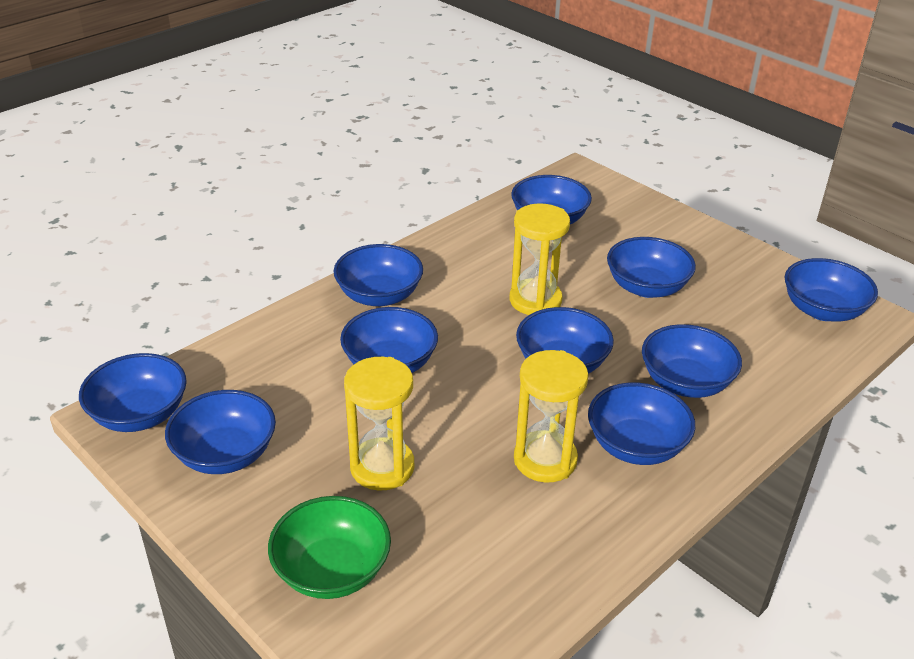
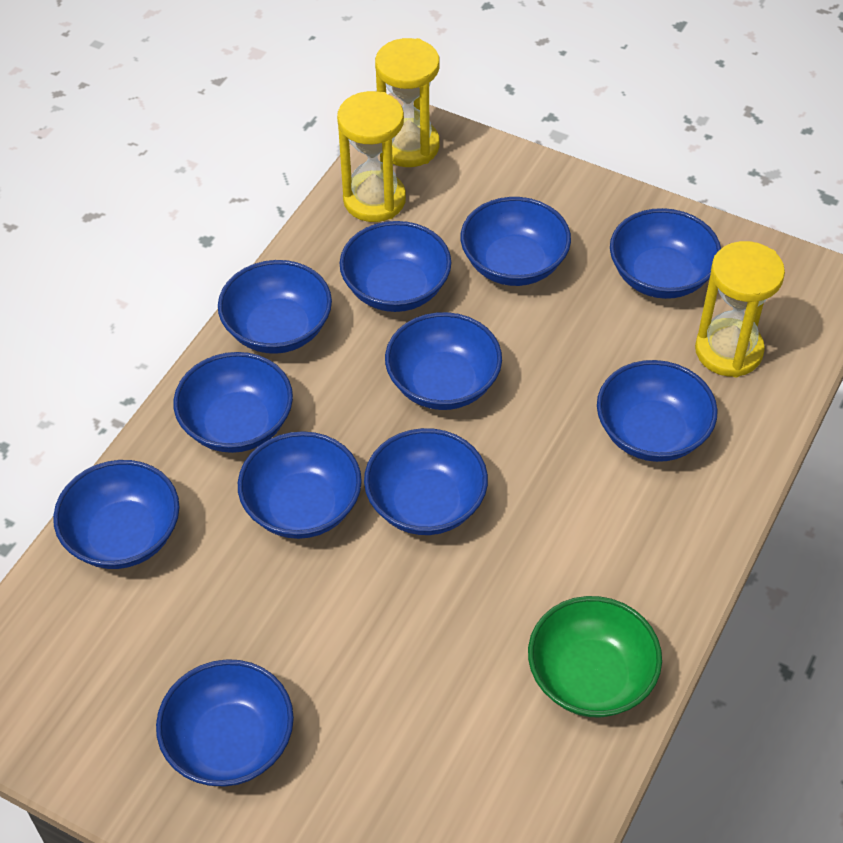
blue bowl: 10 -> 11

